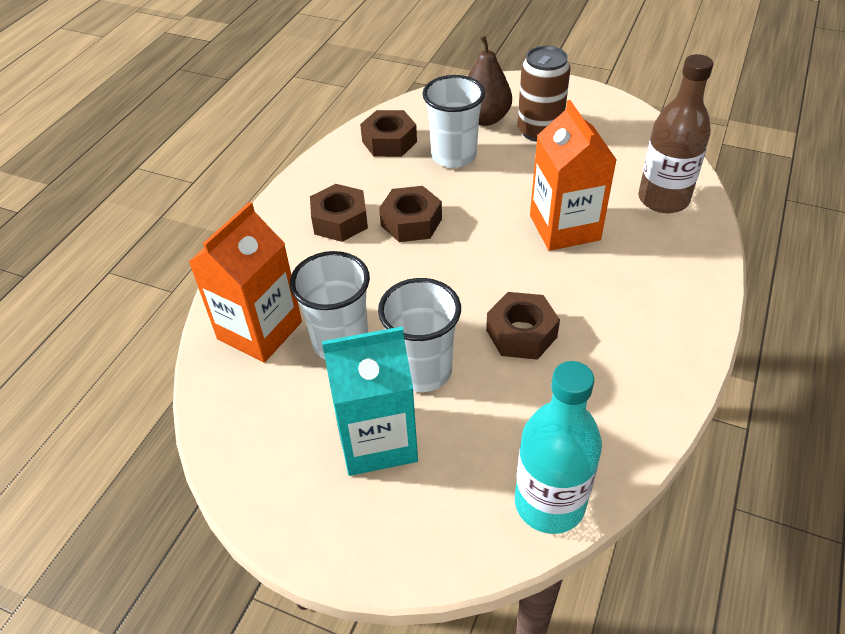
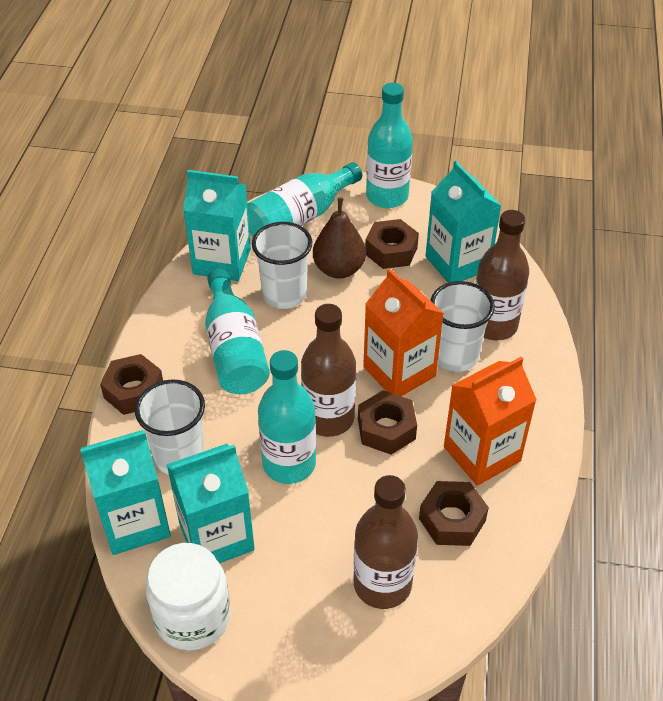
brown bottle: 1 -> 3
brown can: 1 -> 0
turquoise bottle: 1 -> 4
turquoise carton: 1 -> 4
white jar: 0 -> 1

